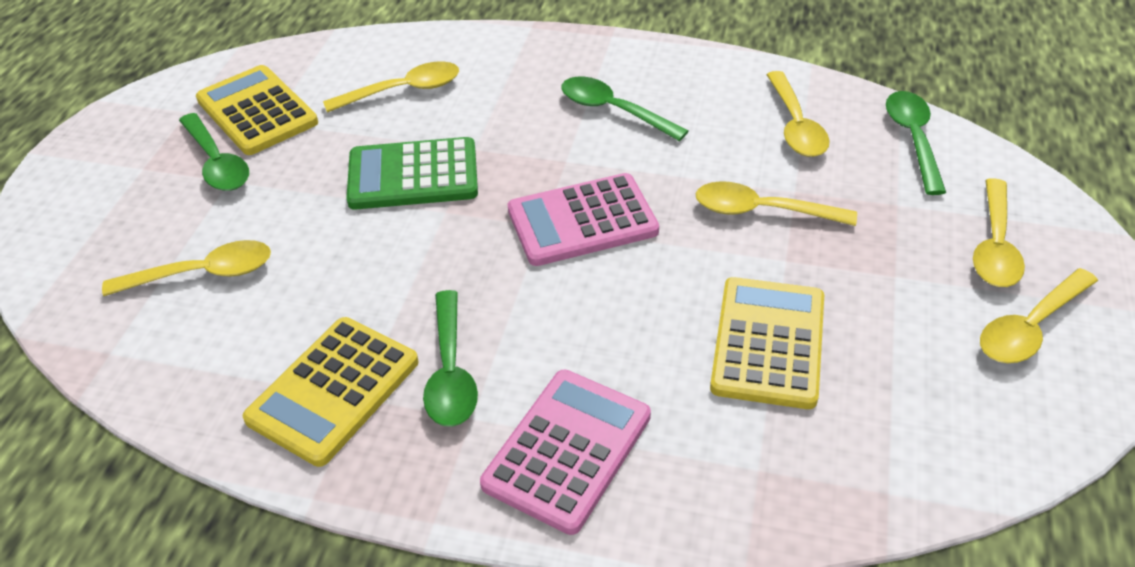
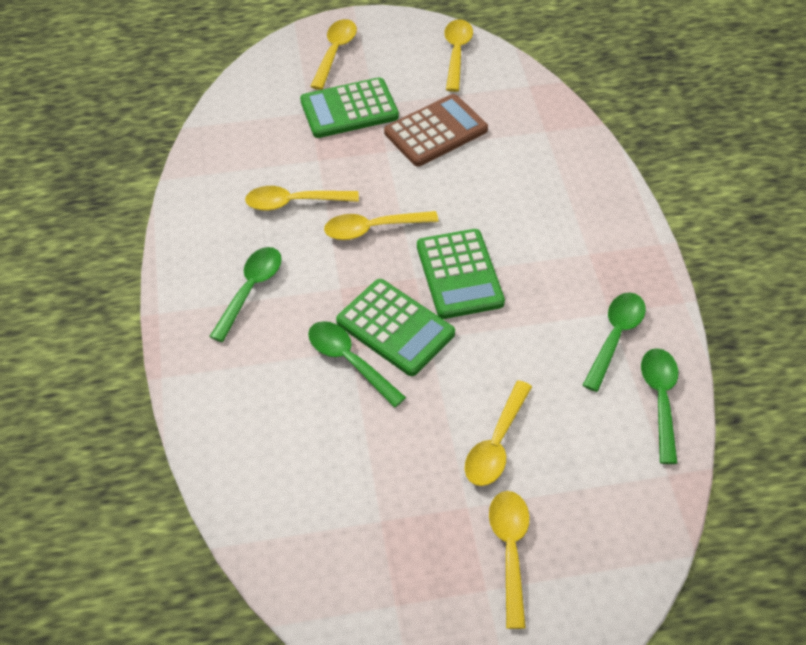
brown calculator: 0 -> 1
green calculator: 1 -> 3
pink calculator: 2 -> 0
yellow calculator: 3 -> 0

